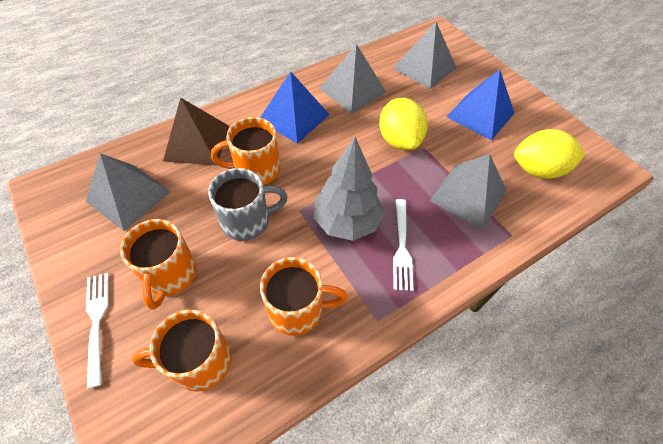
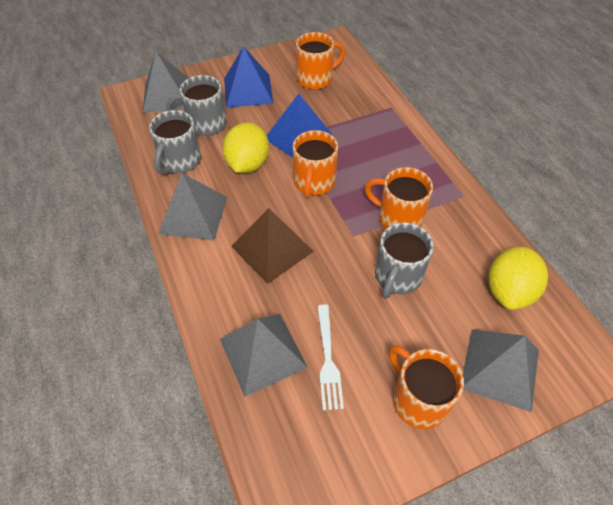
grey mug: 1 -> 3
grey tree: 1 -> 0
white fork: 2 -> 1

